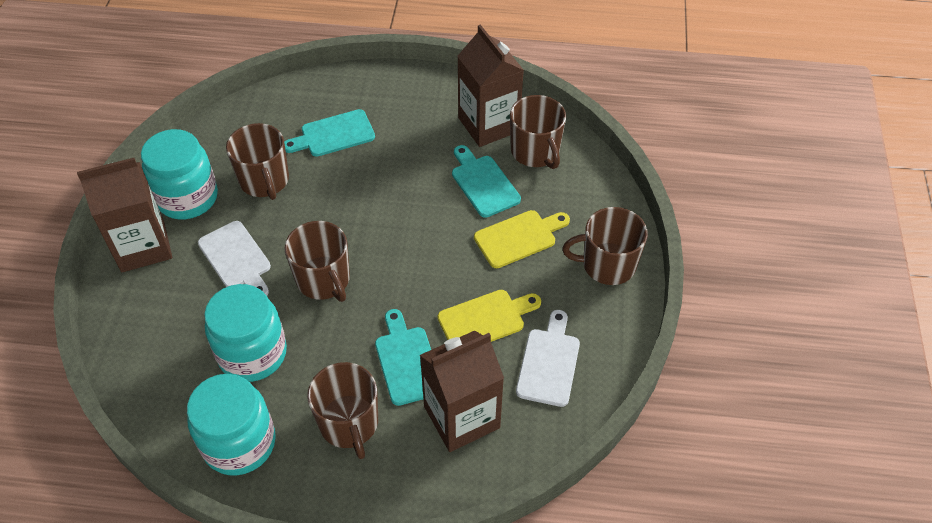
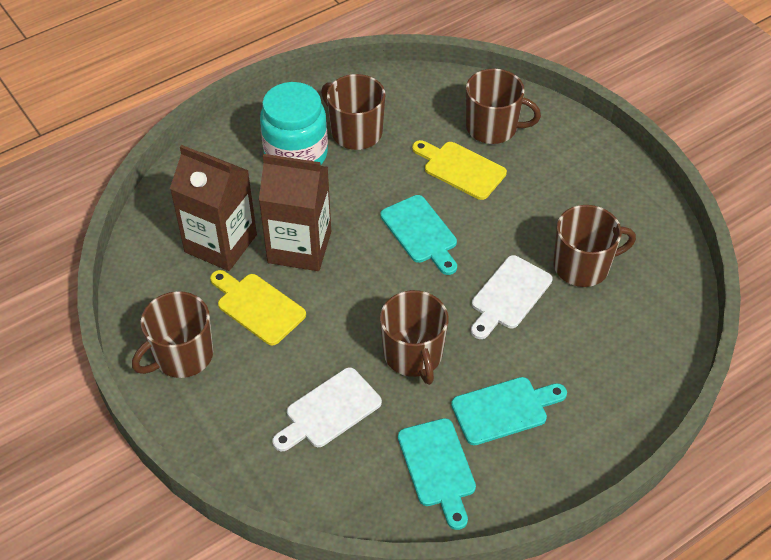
brown carton: 3 -> 2
turquoise jar: 3 -> 1

